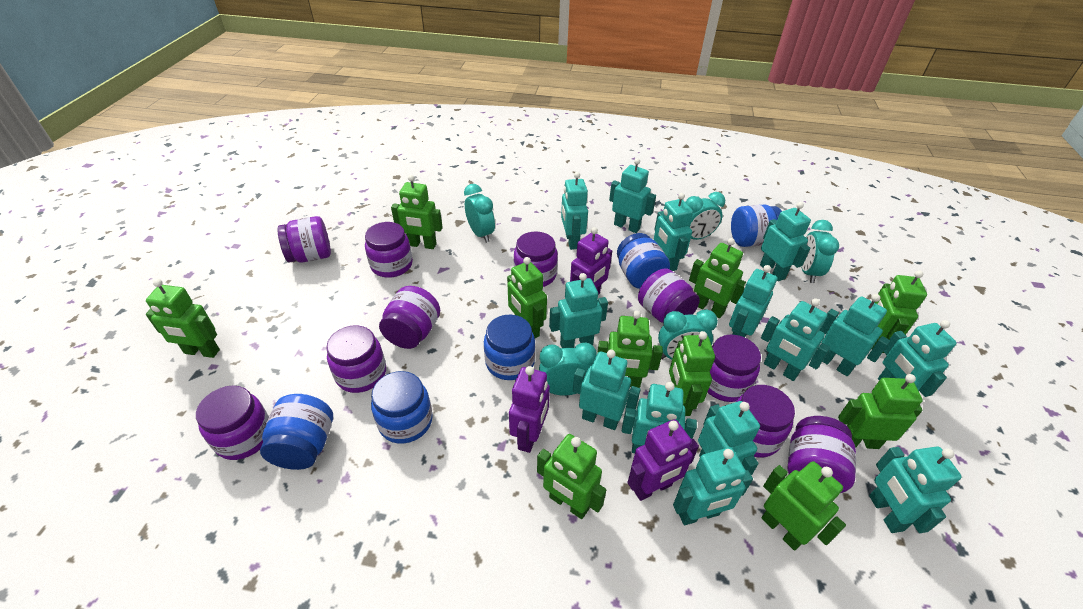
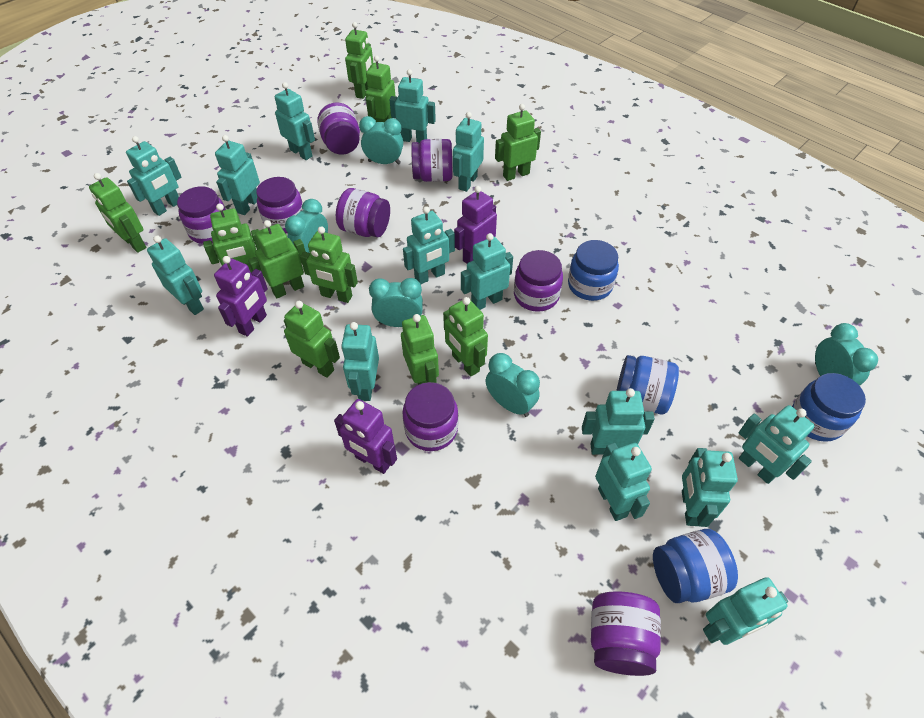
blue jar: 5 -> 4
purple jar: 10 -> 8

